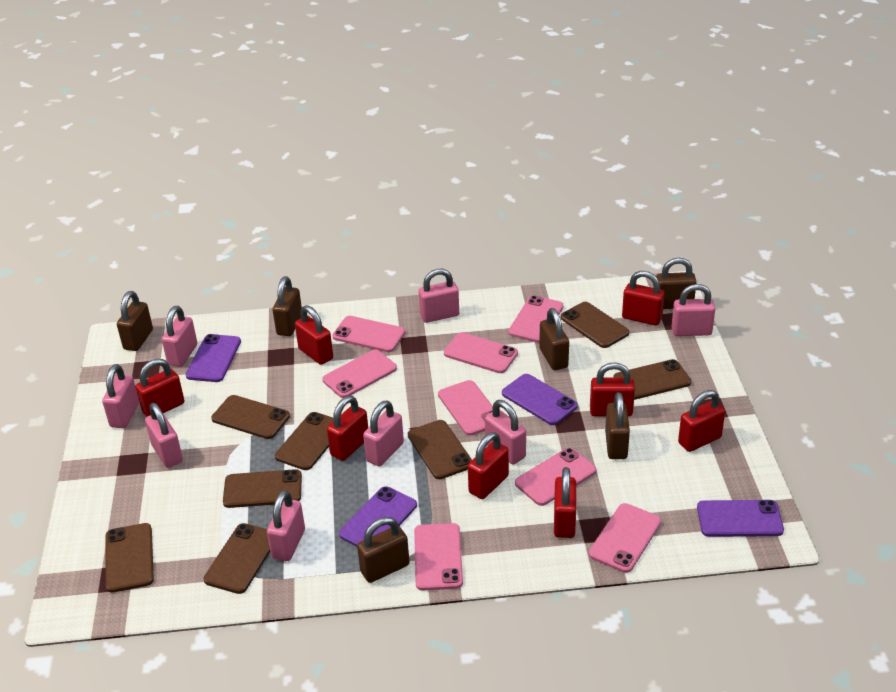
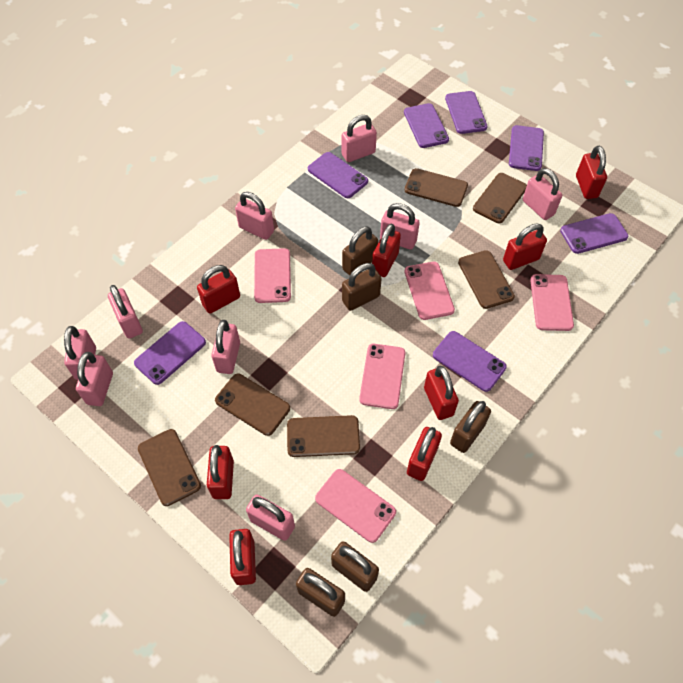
brown padlock: 6 -> 5
brown phone: 8 -> 6
pink padlock: 8 -> 9
pink phone: 8 -> 5
purple phone: 4 -> 7

